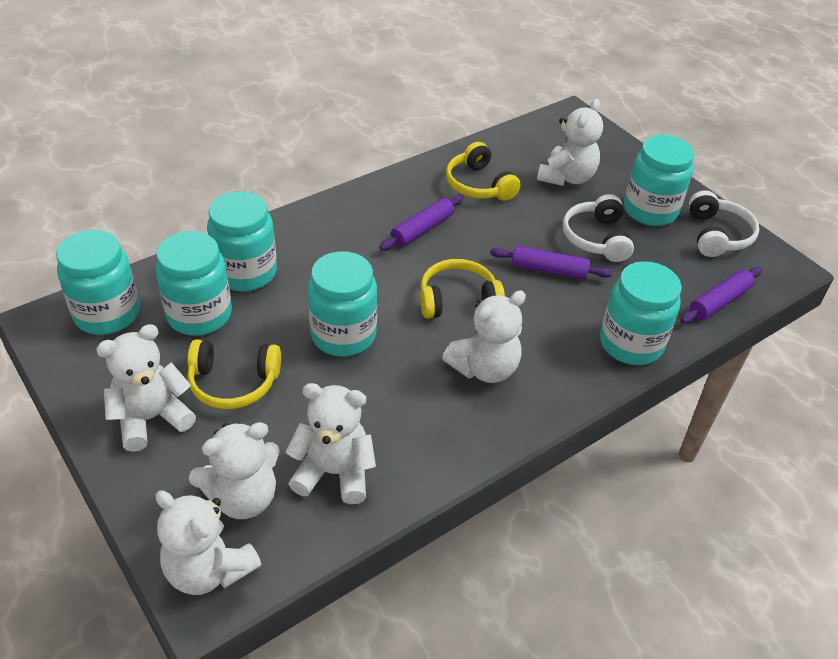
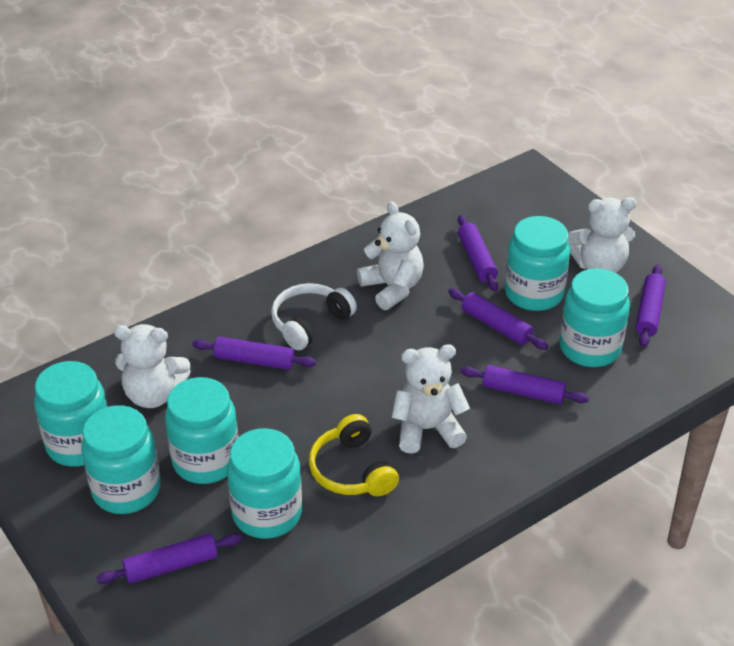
purple rolling pin: 3 -> 6
white headphones: 2 -> 1
white teddy bear: 6 -> 4
yellow headphones: 3 -> 1

